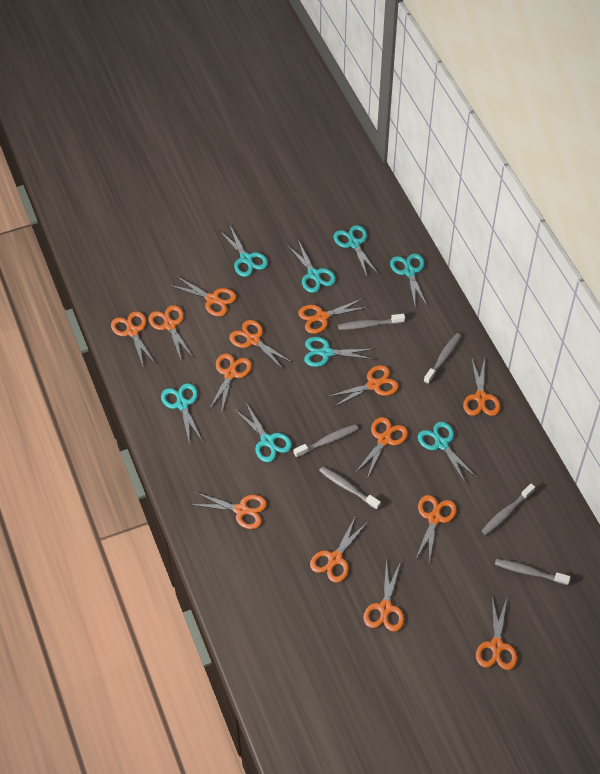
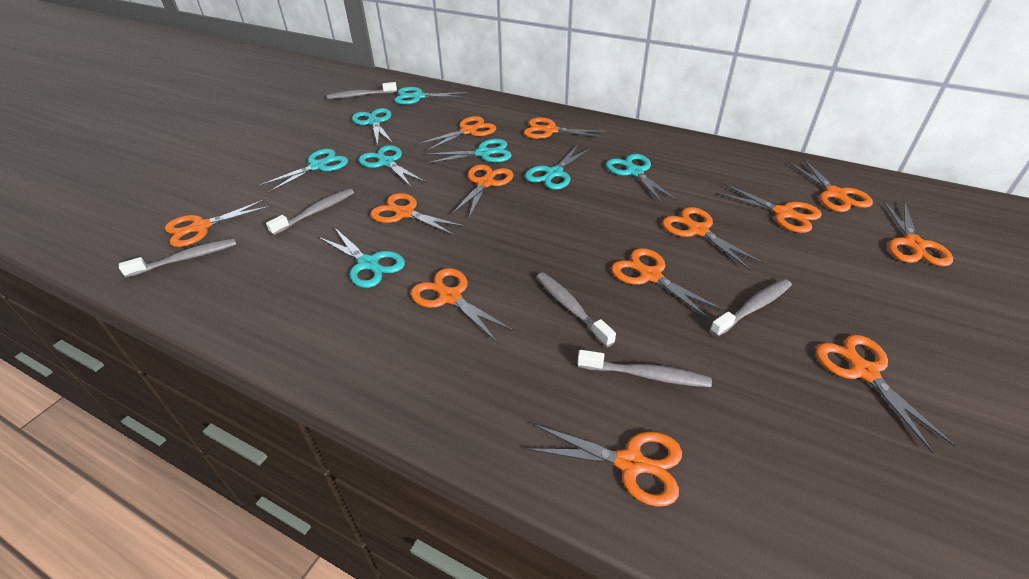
orange scissors: 14 -> 13

